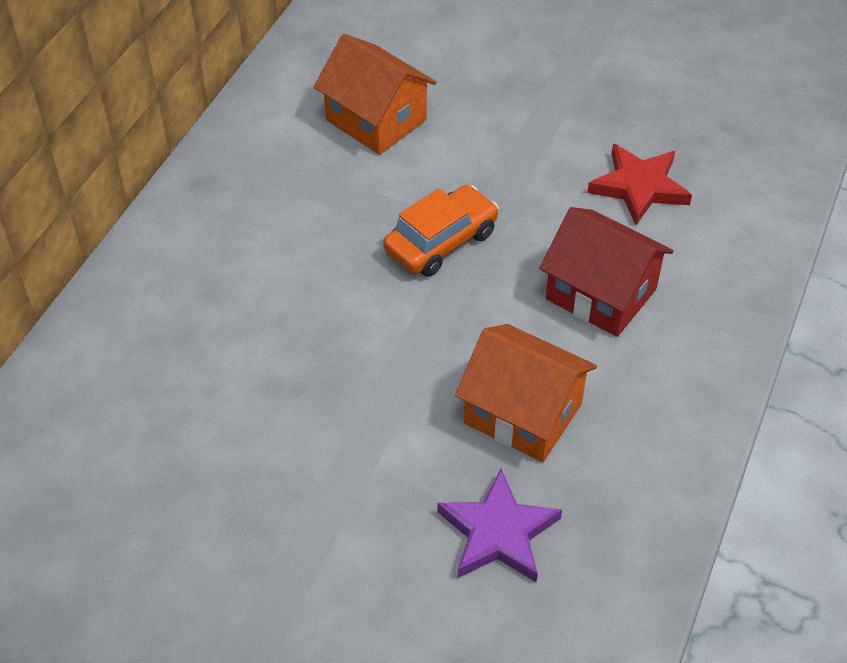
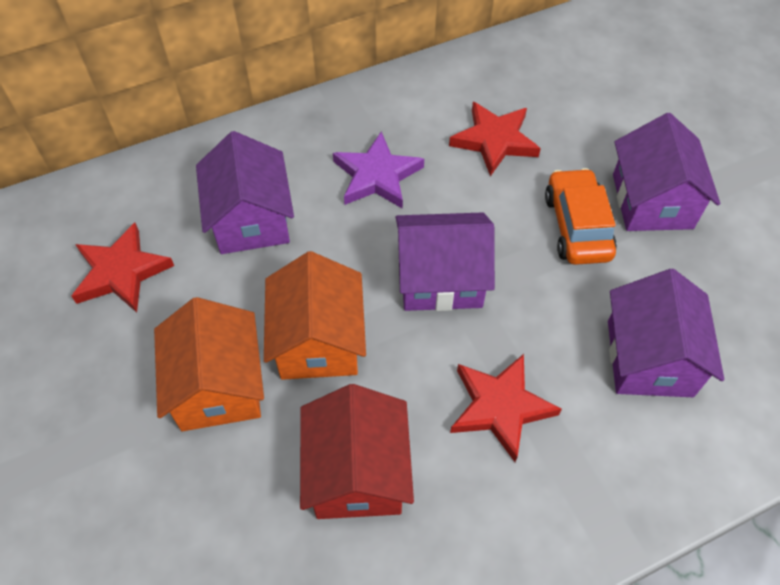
purple house: 0 -> 4
red star: 1 -> 3

